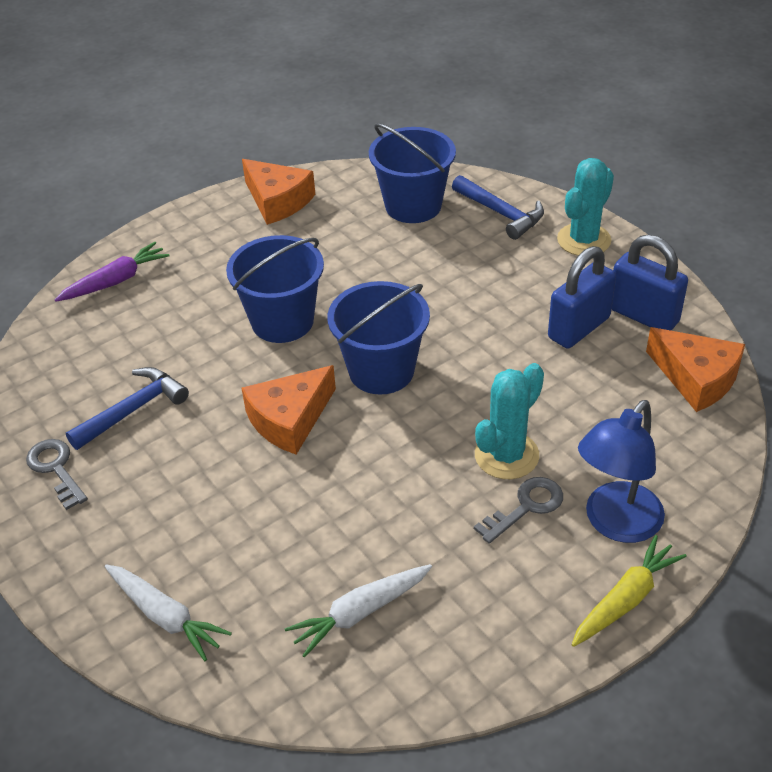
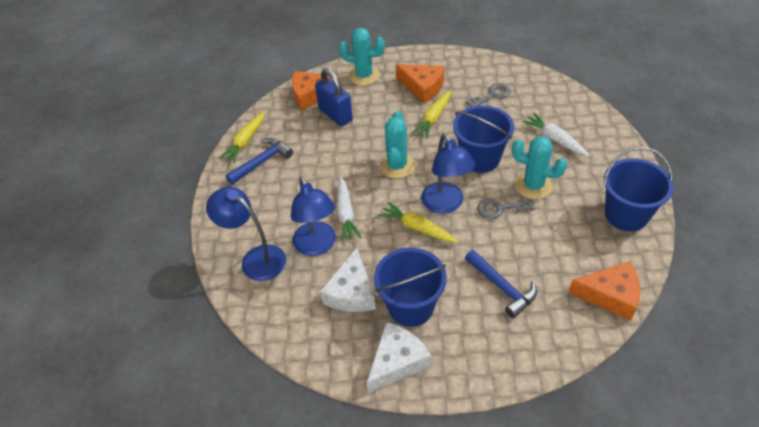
blue lamp: 1 -> 3
blue padlock: 2 -> 1
purple carrot: 1 -> 0
turquoise cactus: 2 -> 3
white cheese: 0 -> 2
yellow carrot: 1 -> 3

